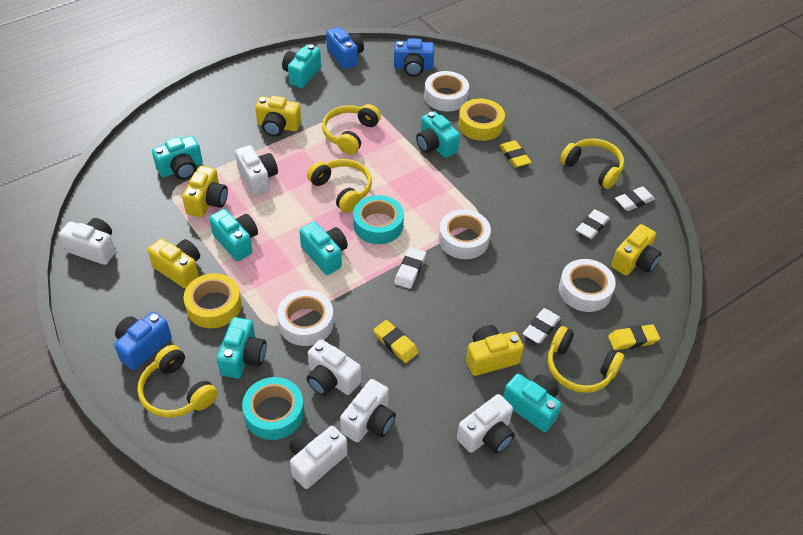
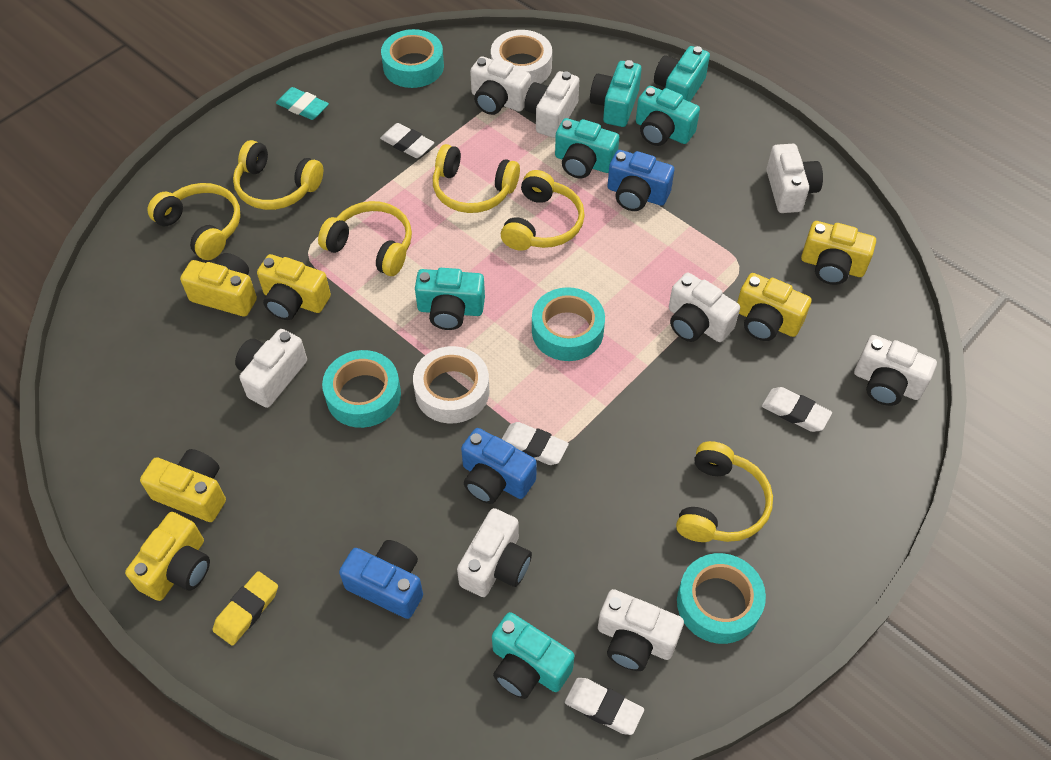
turquoise camera: 7 -> 6
turquoise eraser: 0 -> 1
turquoise tape: 2 -> 4
white camera: 6 -> 8
white tape: 4 -> 2
yellow camera: 5 -> 6
yellow eraser: 3 -> 1
yellow headphones: 5 -> 6
yellow tape: 2 -> 0

